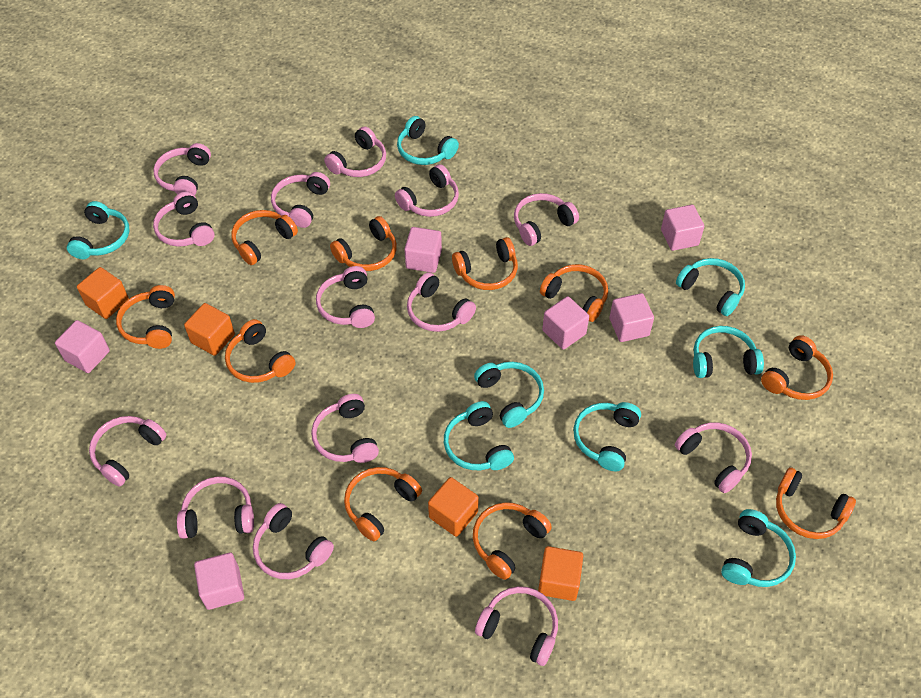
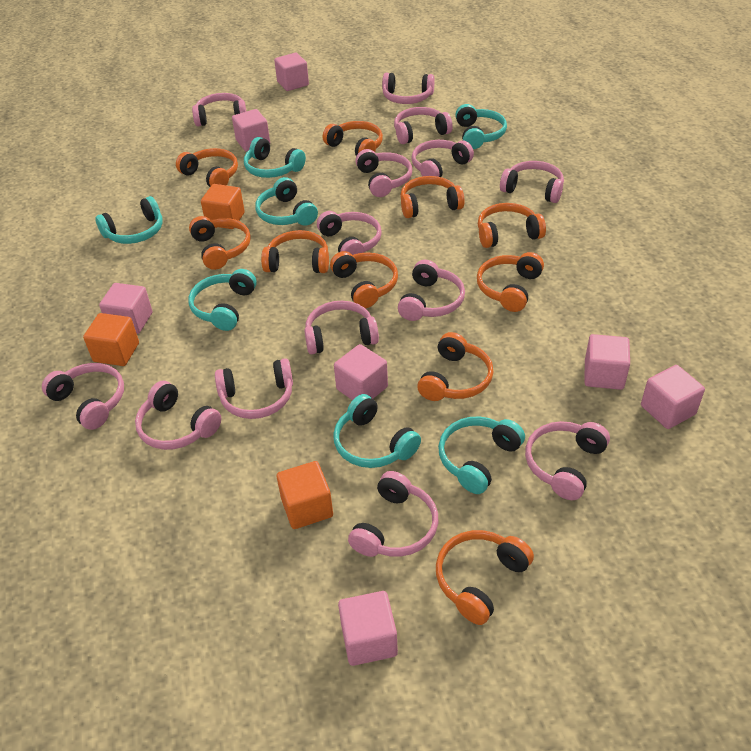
orange cube: 4 -> 3
pink cube: 6 -> 7
turquoise headphones: 8 -> 7

